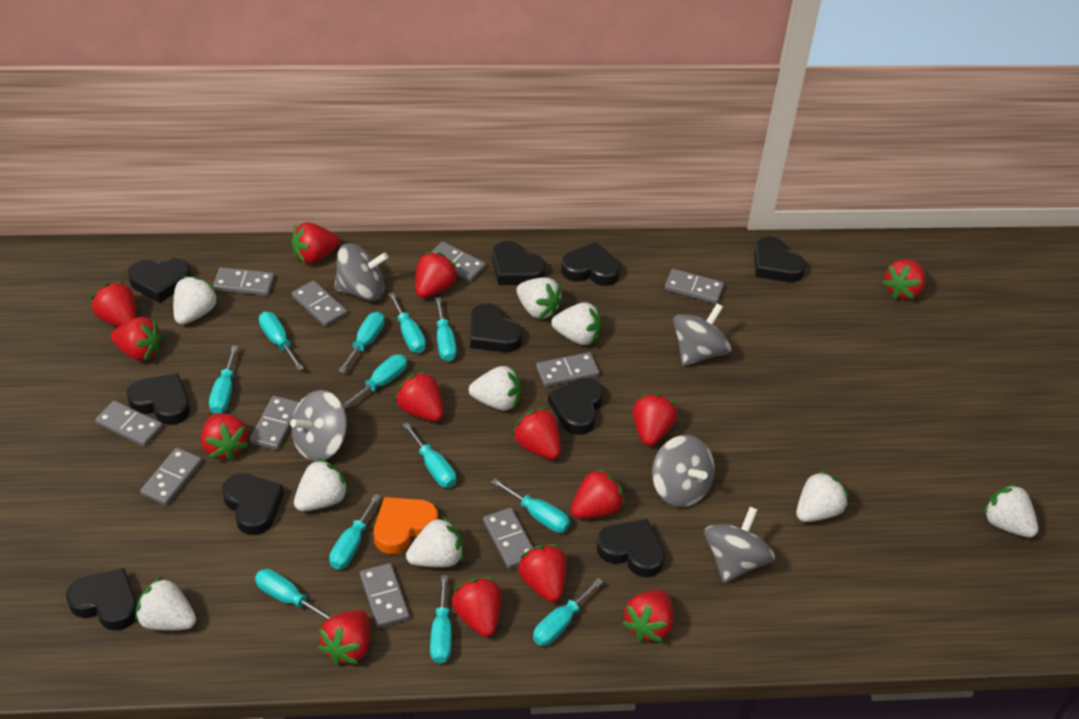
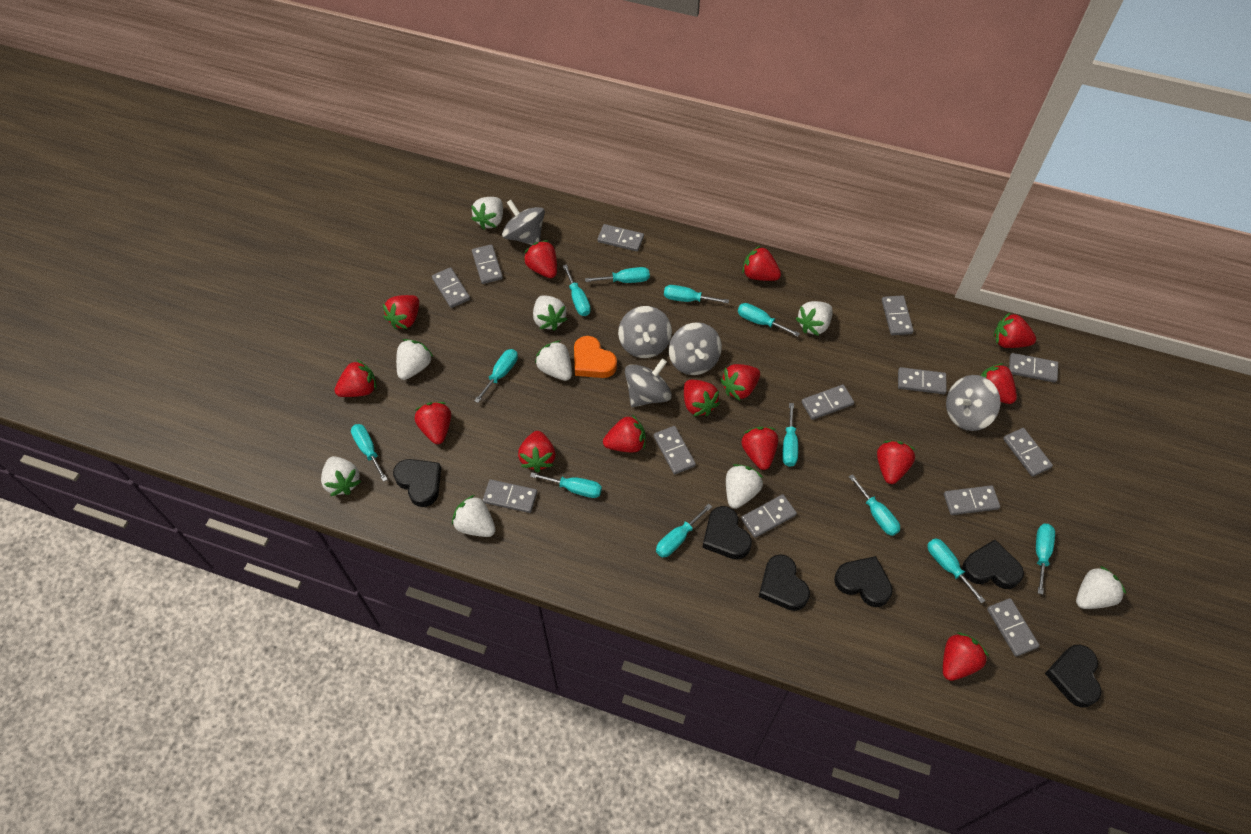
black heart: 10 -> 6
grey domino: 10 -> 13

